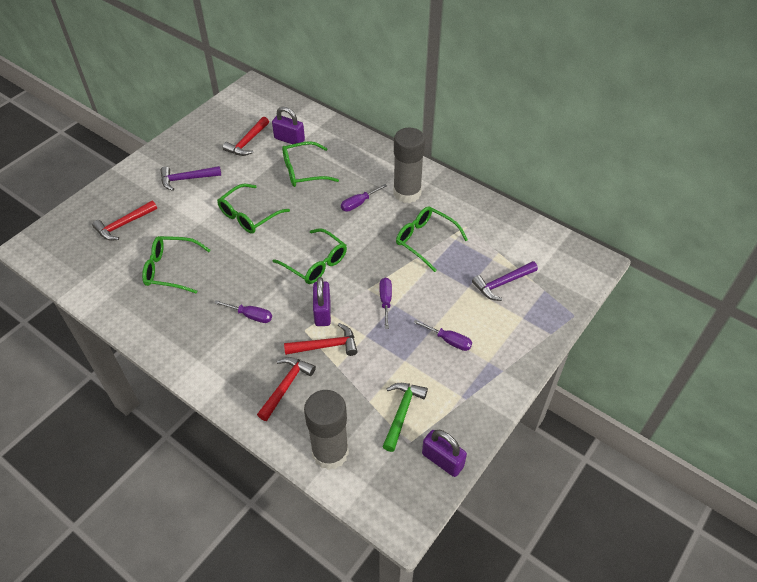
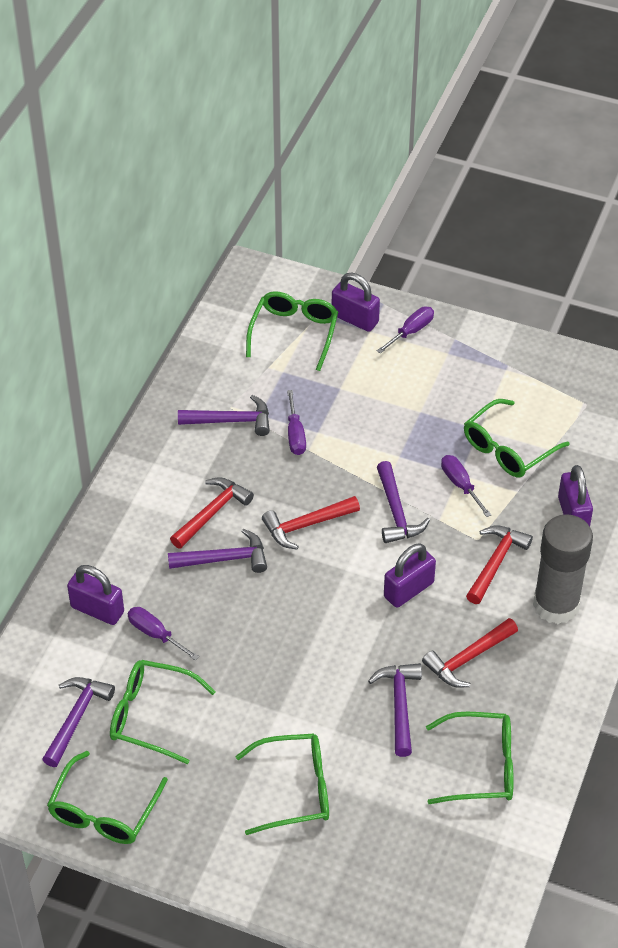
green glasses: 5 -> 6
green hammer: 1 -> 0
grey glue stick: 2 -> 1
purple hammer: 2 -> 5
purple padlock: 3 -> 4

